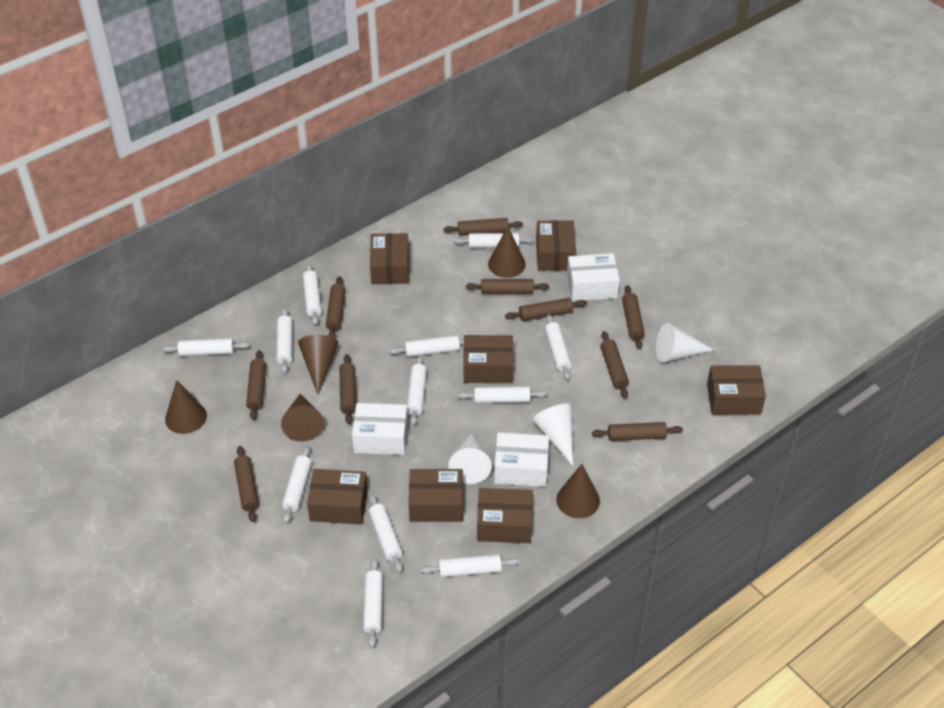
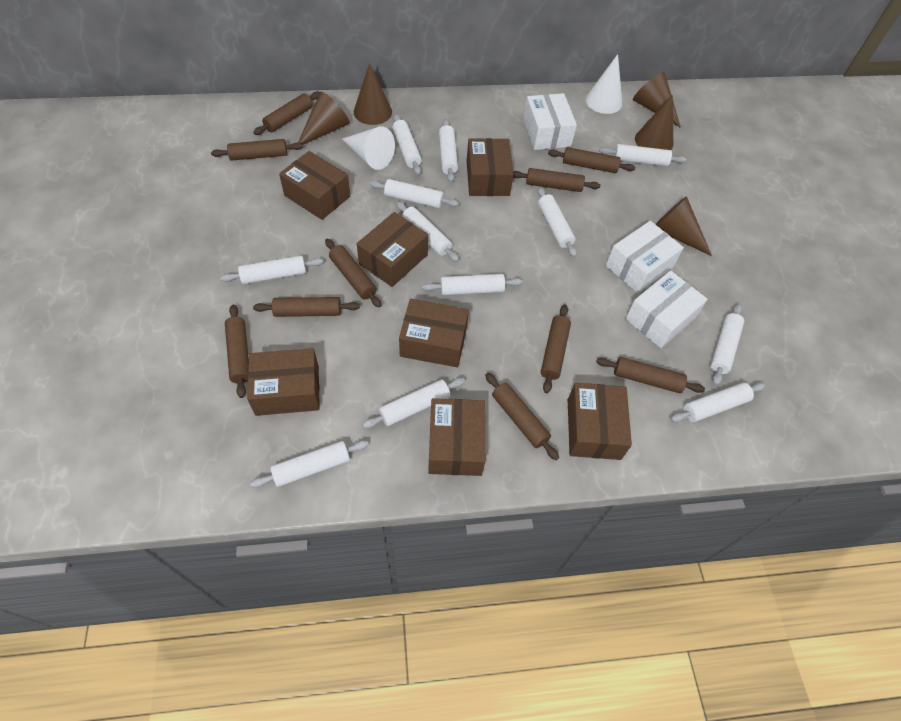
white cone: 3 -> 2

